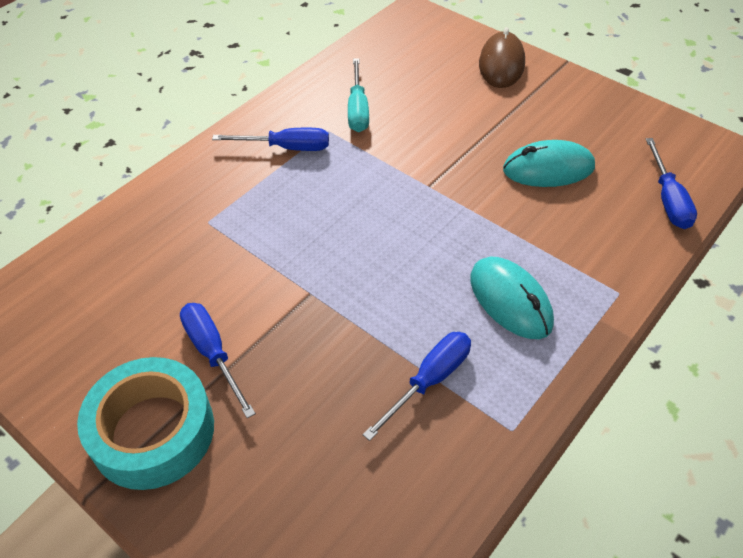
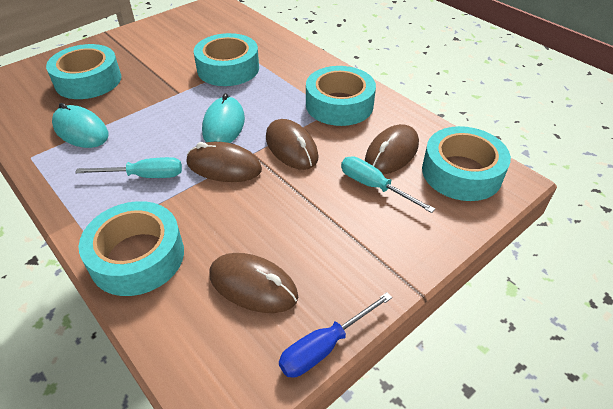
blue screwdriver: 4 -> 1
brown mouse: 1 -> 4
turquoise screwdriver: 1 -> 2
turquoise tape: 1 -> 5

